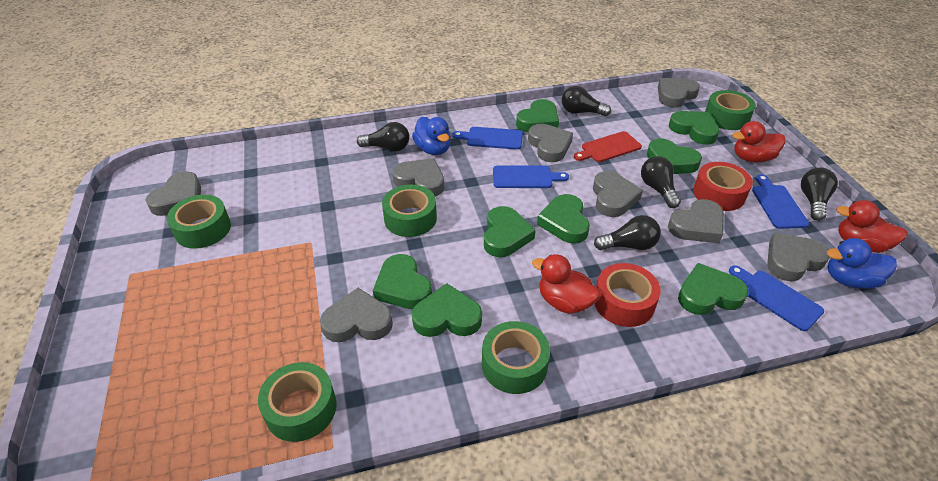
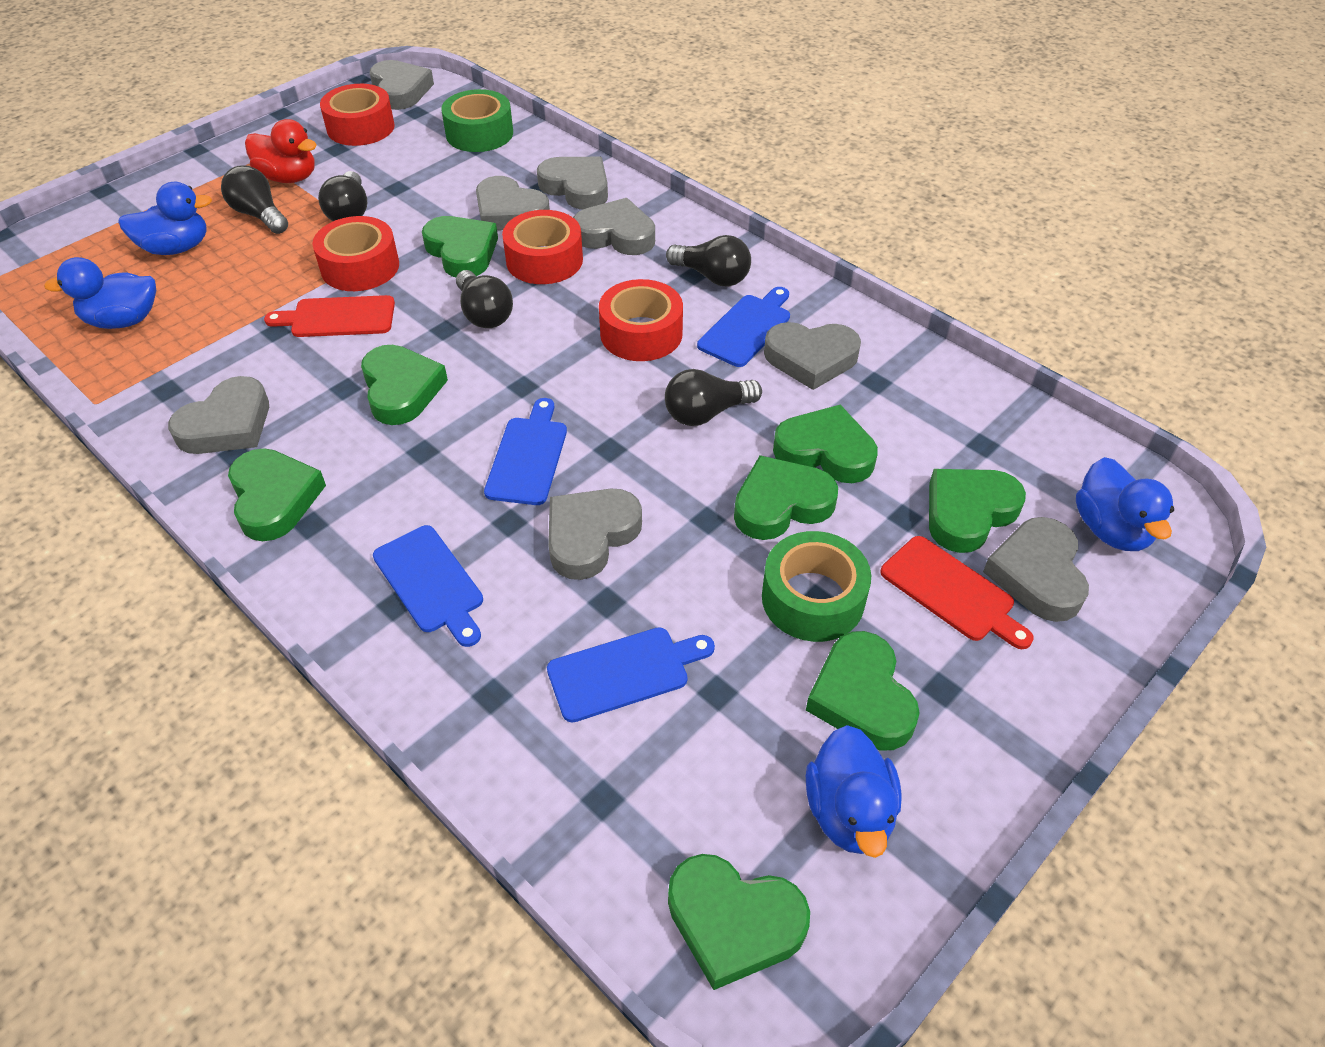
blue duck: 2 -> 4
green tape: 5 -> 2
red cutting board: 1 -> 2
red duck: 3 -> 1
red tape: 2 -> 4

